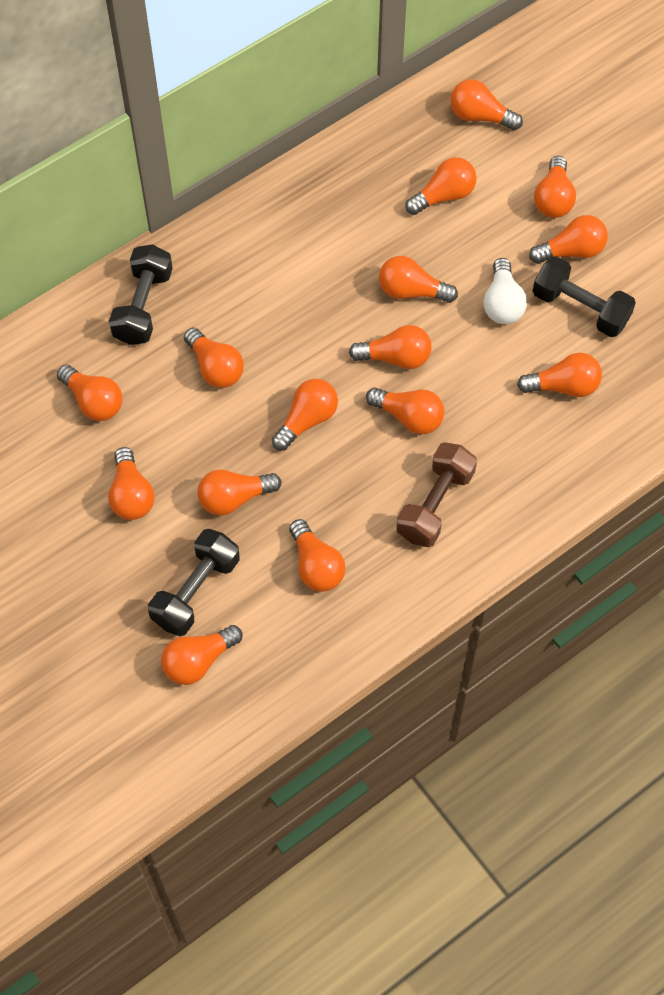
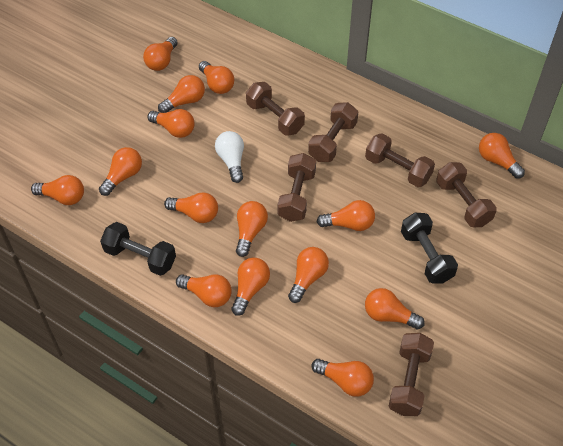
black dumbbell: 3 -> 2
brown dumbbell: 1 -> 6

